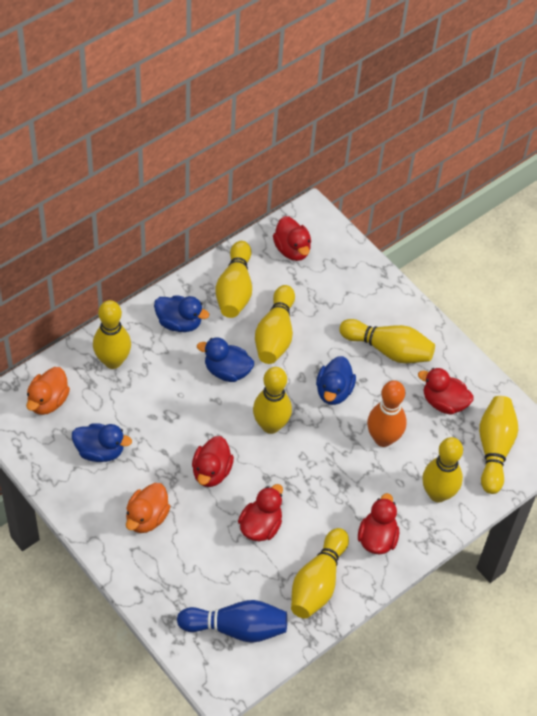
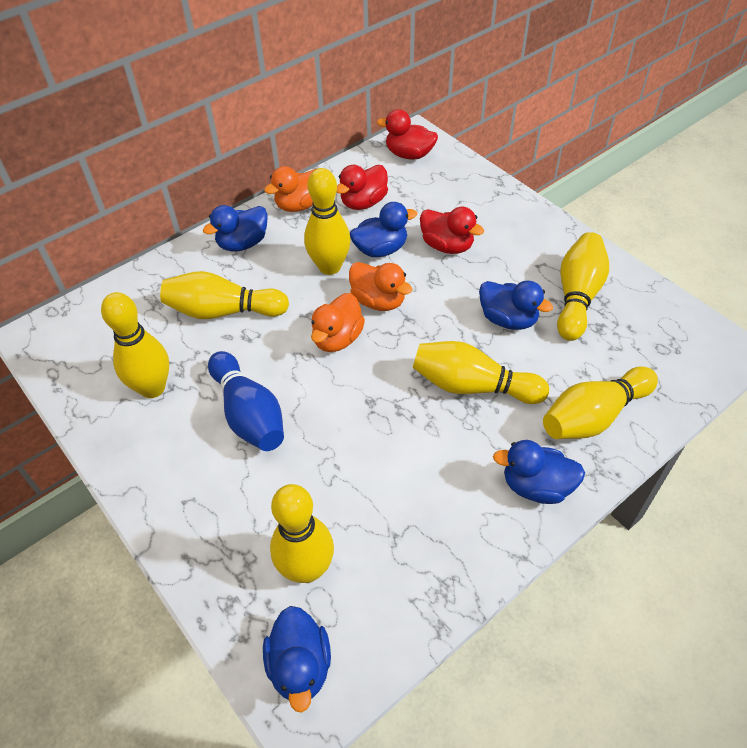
blue duck: 4 -> 5
orange bowling pin: 1 -> 0
orange duck: 2 -> 3
red duck: 5 -> 3
yellow bowling pin: 8 -> 7

